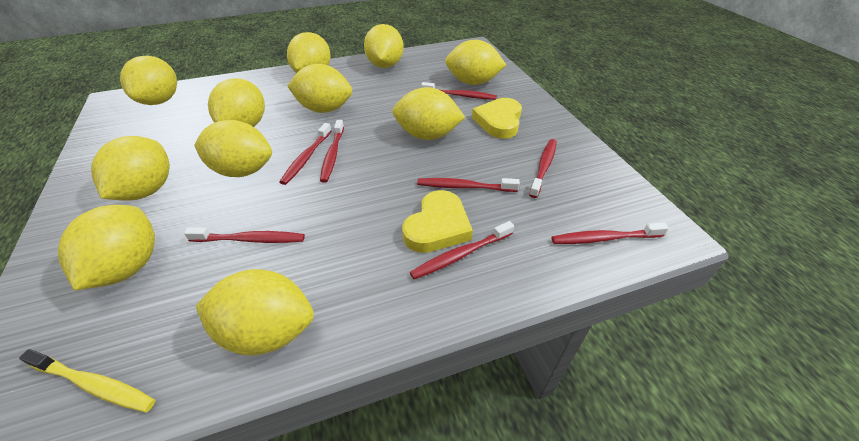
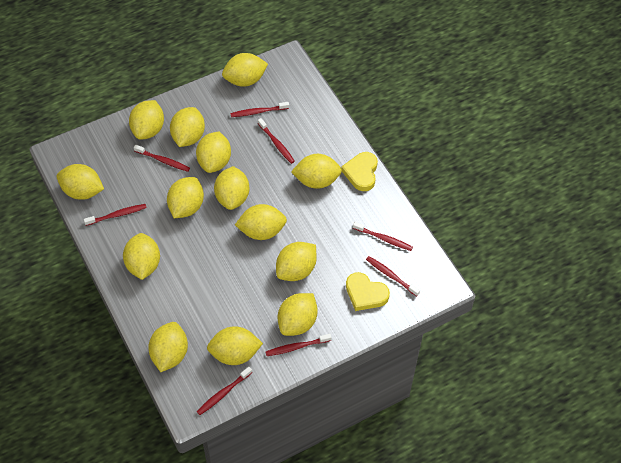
yellow lemon: 11 -> 14
yellow toothbrush: 1 -> 0

